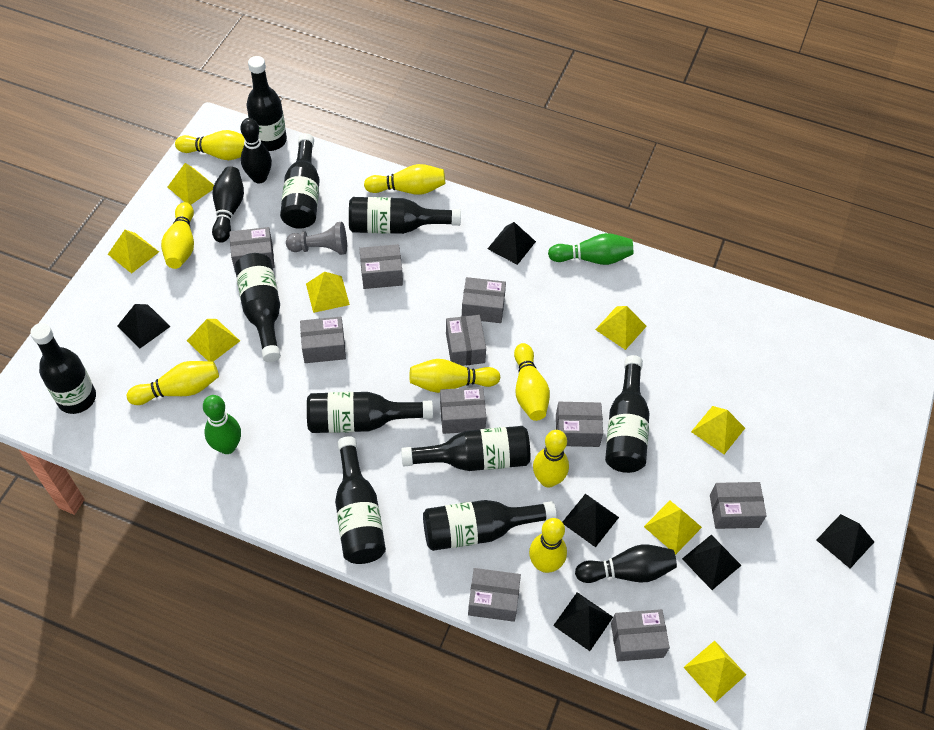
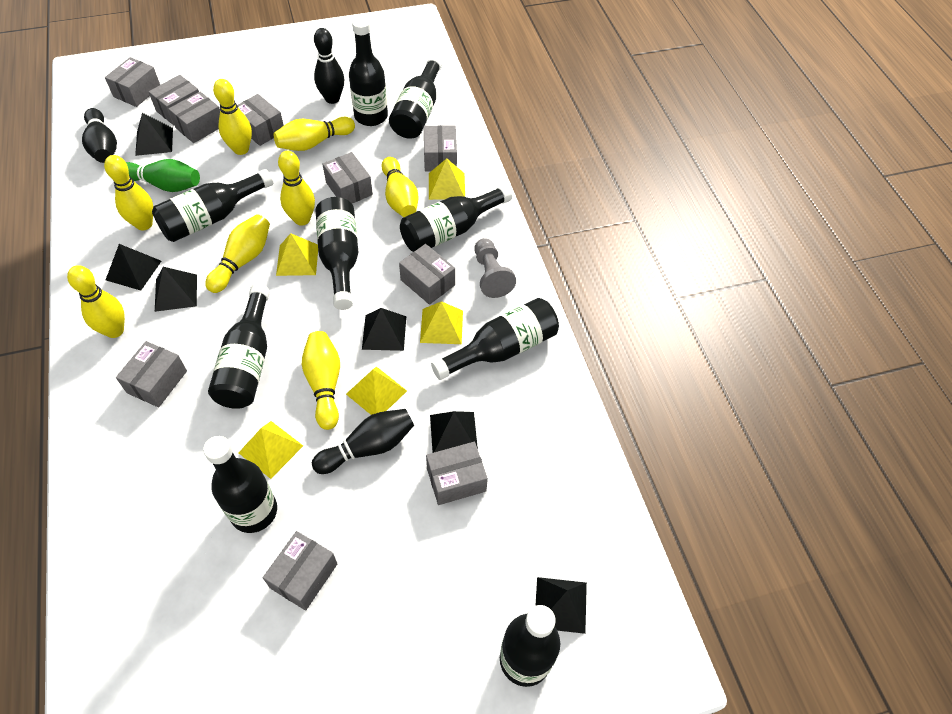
black bottle: 10 -> 9
green bowling pin: 2 -> 1
yellow pyramid: 8 -> 5

